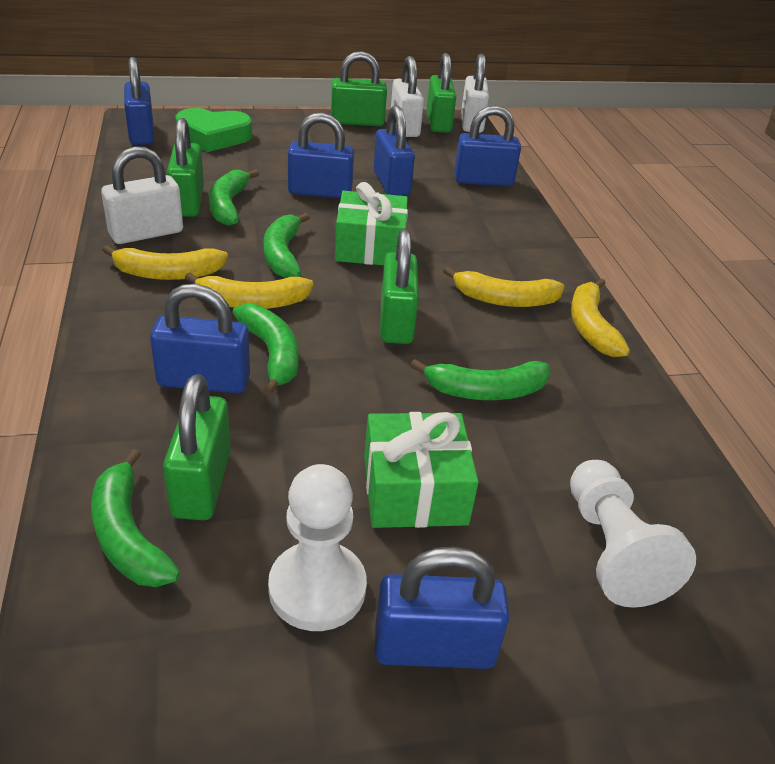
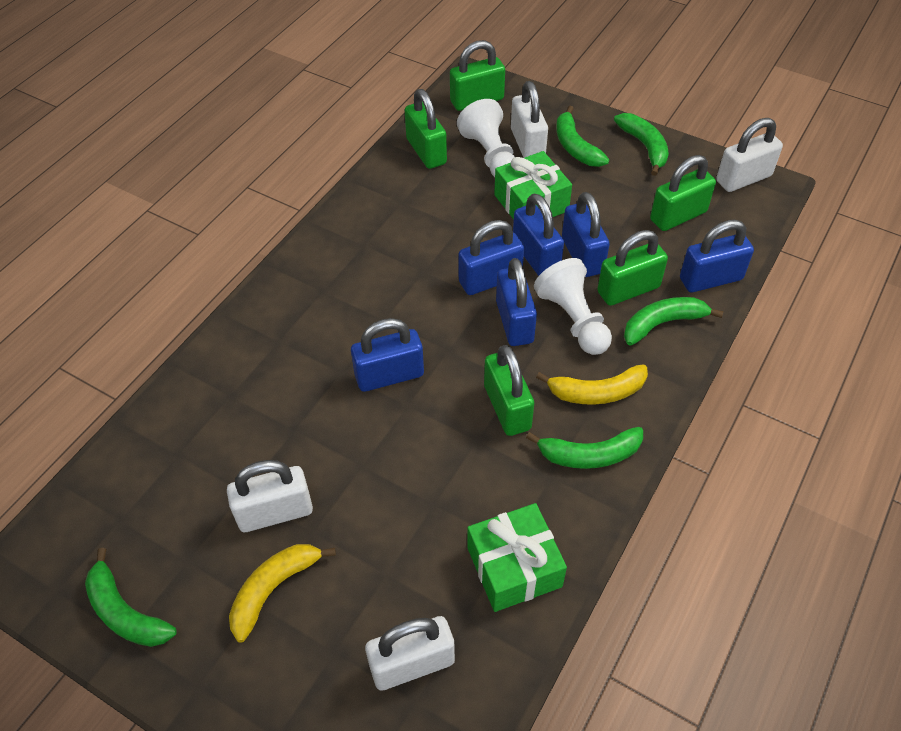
green heart: 1 -> 0
white padlock: 3 -> 4
yellow banana: 4 -> 2

